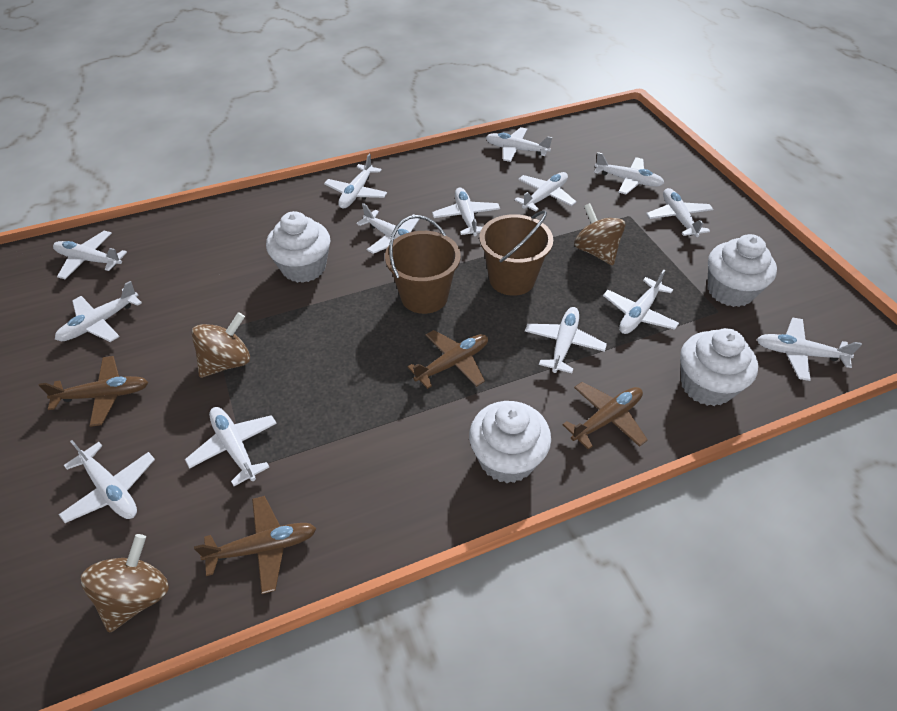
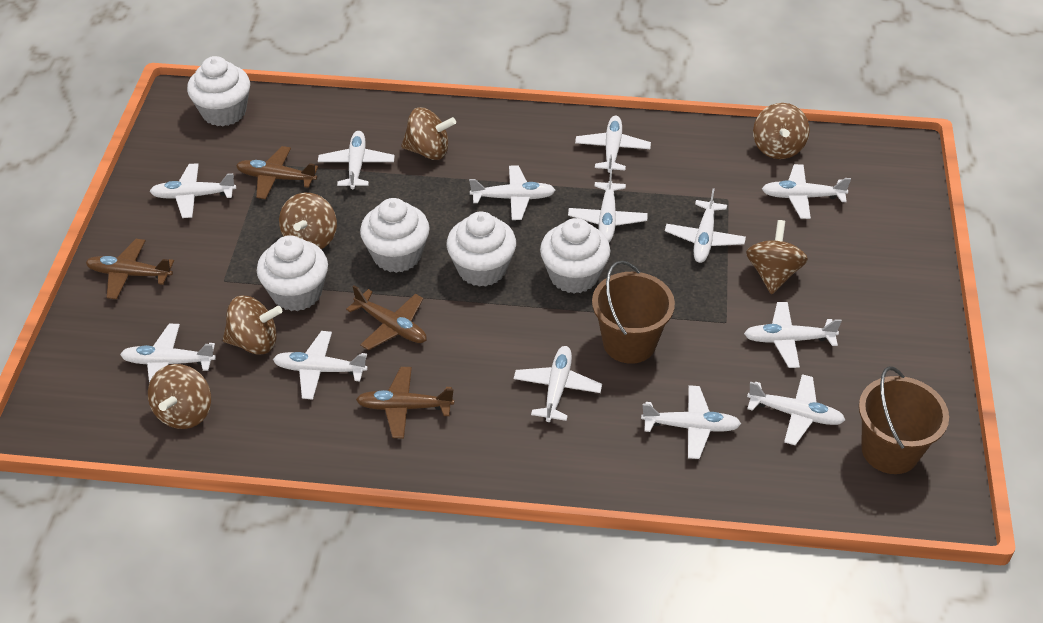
brown spinning top: 3 -> 6
white cupcake: 4 -> 5
white plane: 14 -> 13

